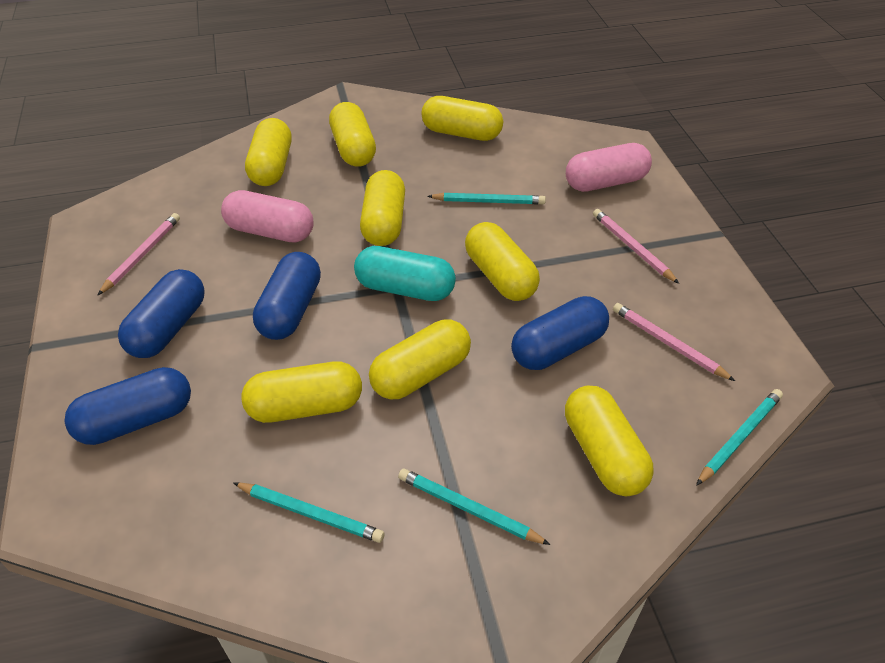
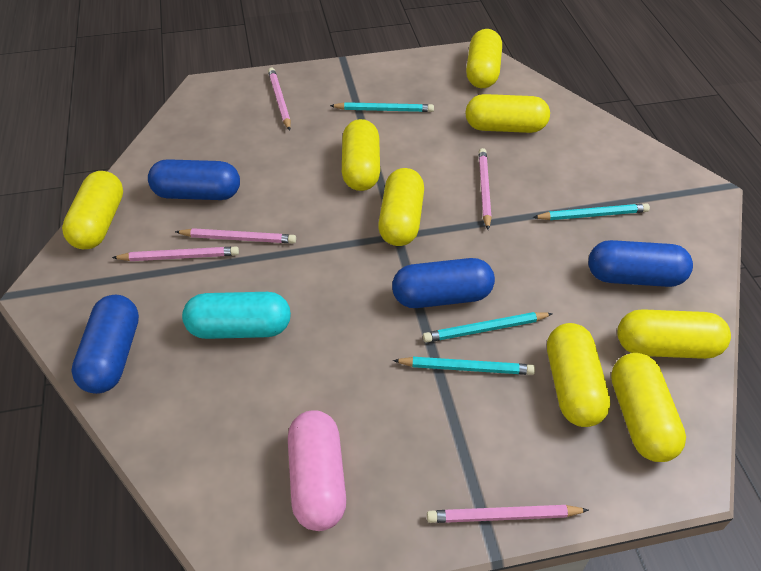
pink capsule: 2 -> 1
pink pencil: 3 -> 5

